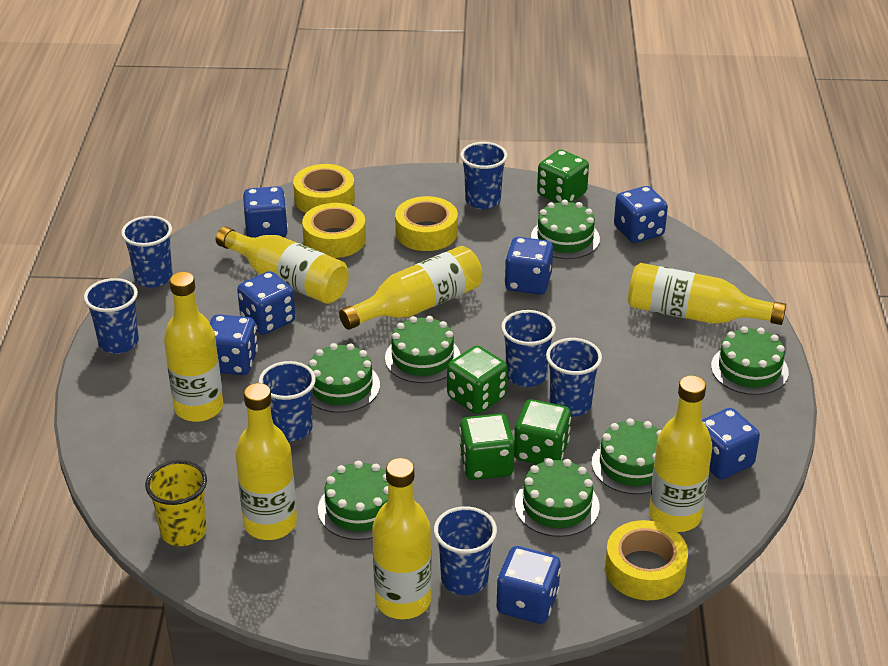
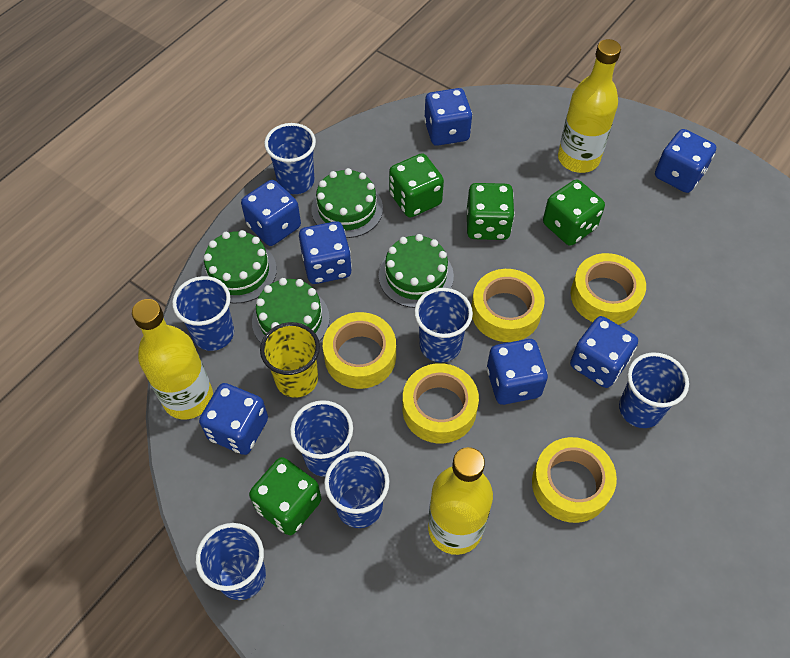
green cake: 7 -> 4
yellow bottle: 7 -> 3
yellow tape: 4 -> 5

